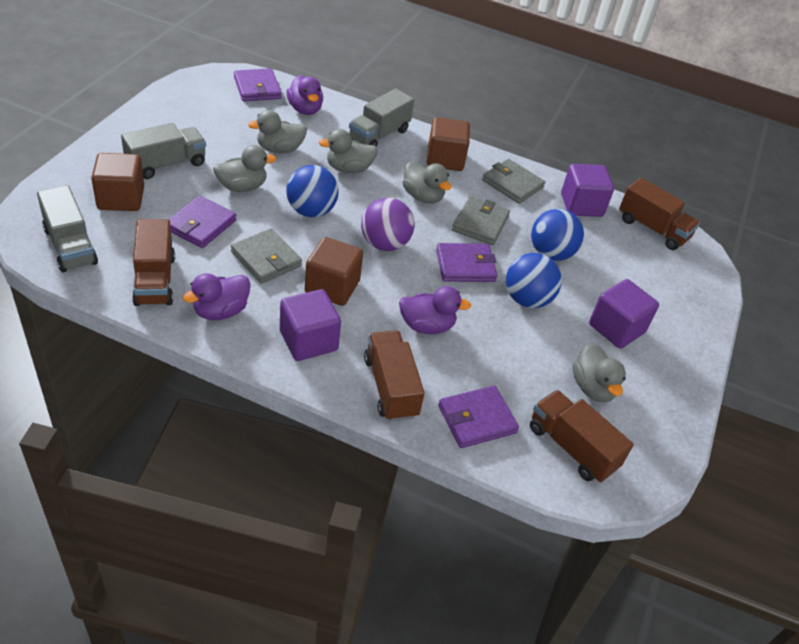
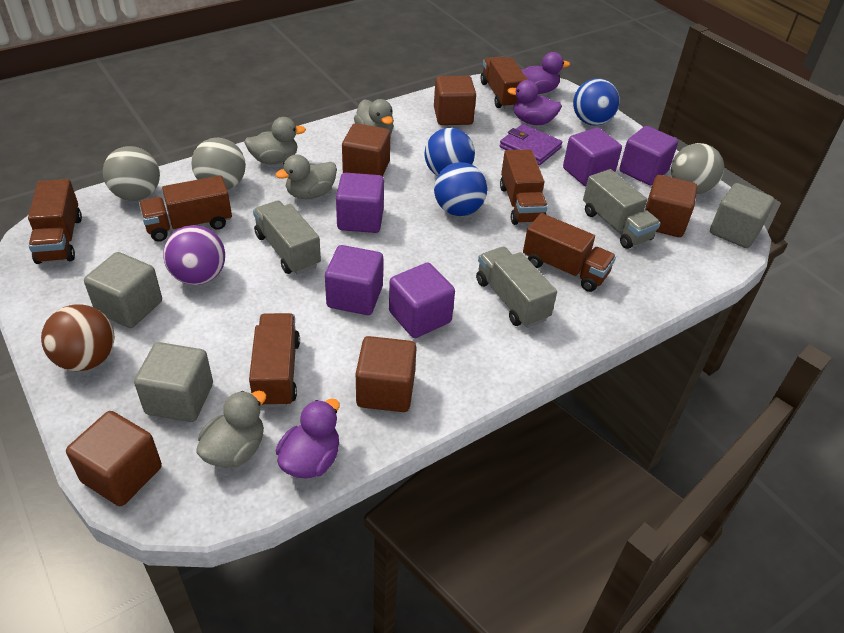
brown ball: 0 -> 1
brown cube: 3 -> 5
brown truck: 4 -> 6
grey ball: 0 -> 3
grey cube: 0 -> 3
grey duck: 5 -> 4
grey wallet: 3 -> 0
purple cube: 3 -> 5
purple wallet: 4 -> 1

